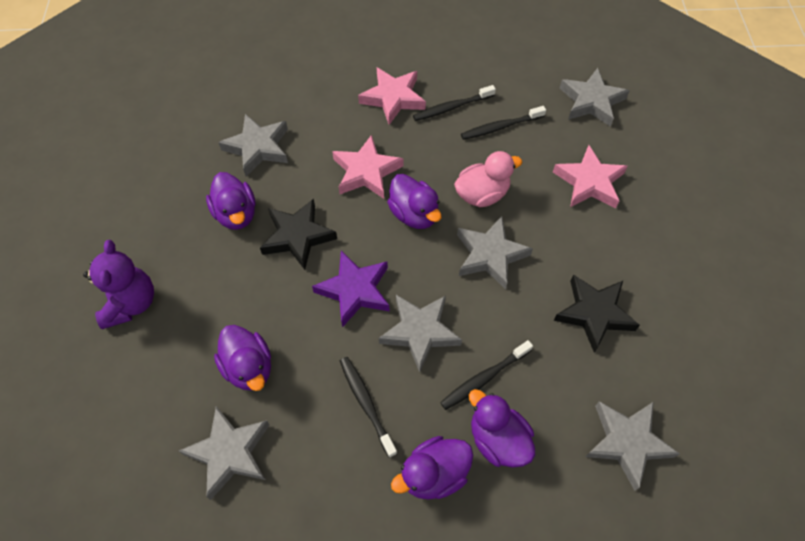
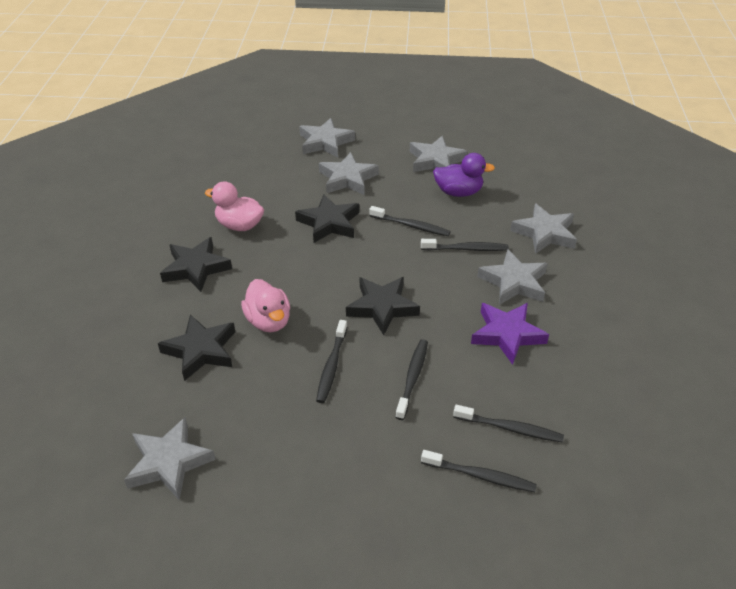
black star: 2 -> 4
black toothbrush: 4 -> 6
pink duck: 1 -> 2
pink star: 3 -> 0
purple duck: 5 -> 1
purple teddy bear: 1 -> 0

